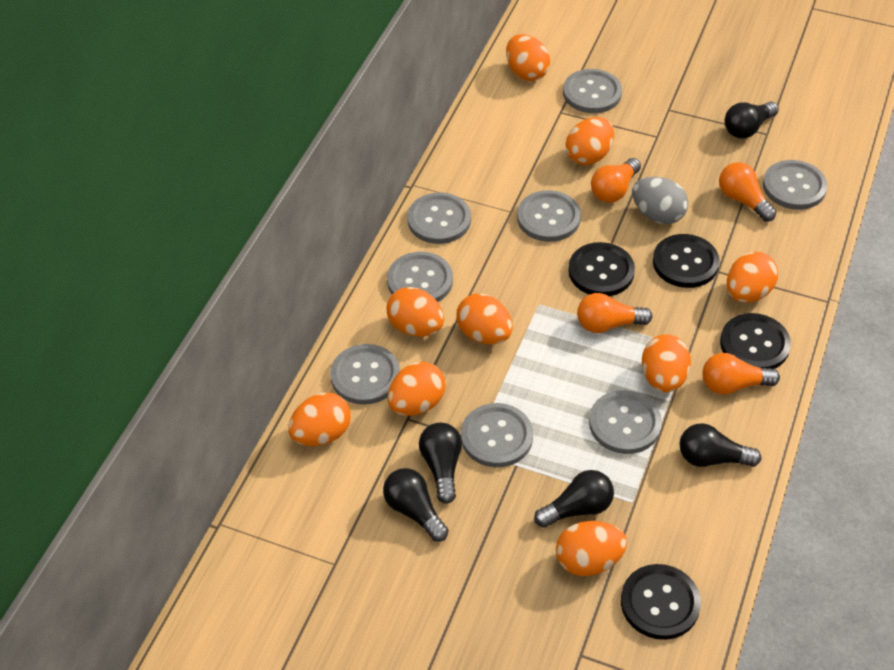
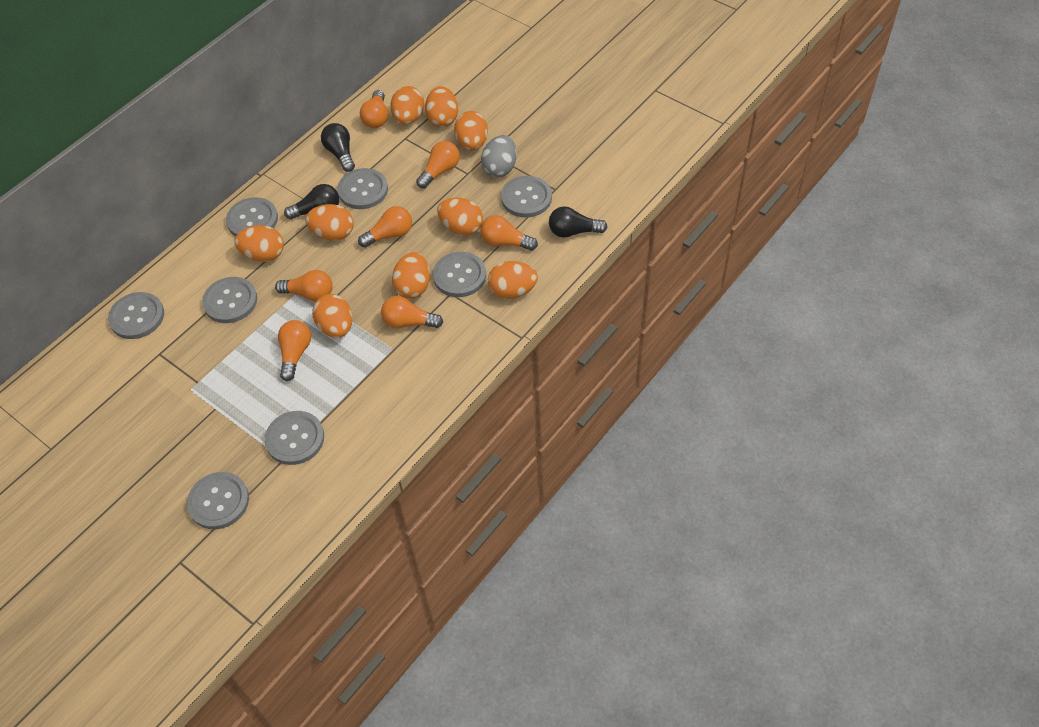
black button: 4 -> 0
black light bulb: 5 -> 3
orange light bulb: 4 -> 7

